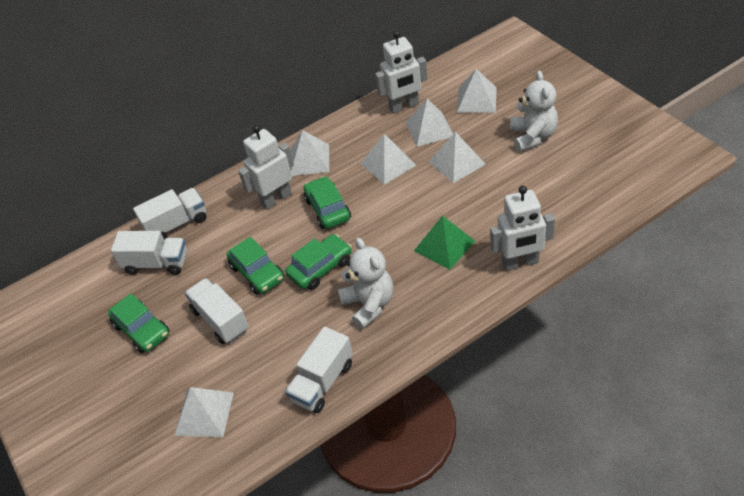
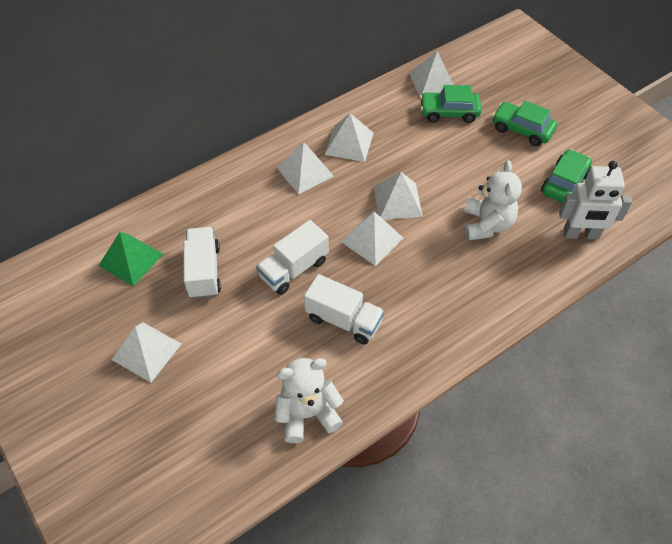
green car: 4 -> 3
white robot: 3 -> 1
white truck: 4 -> 3

